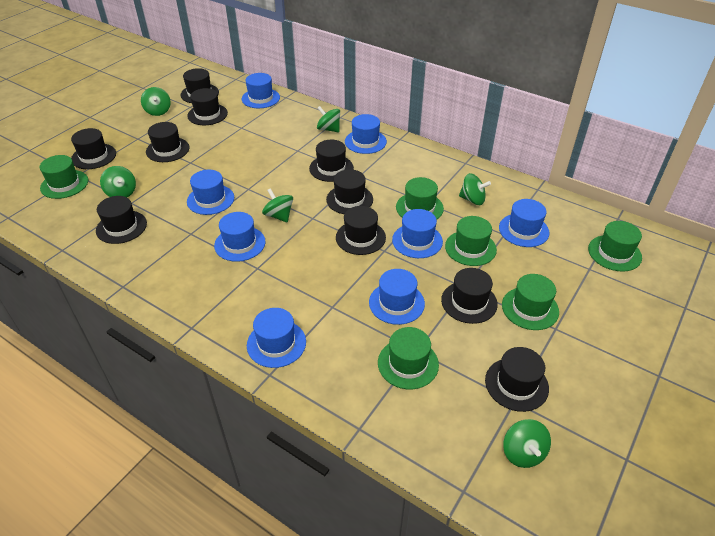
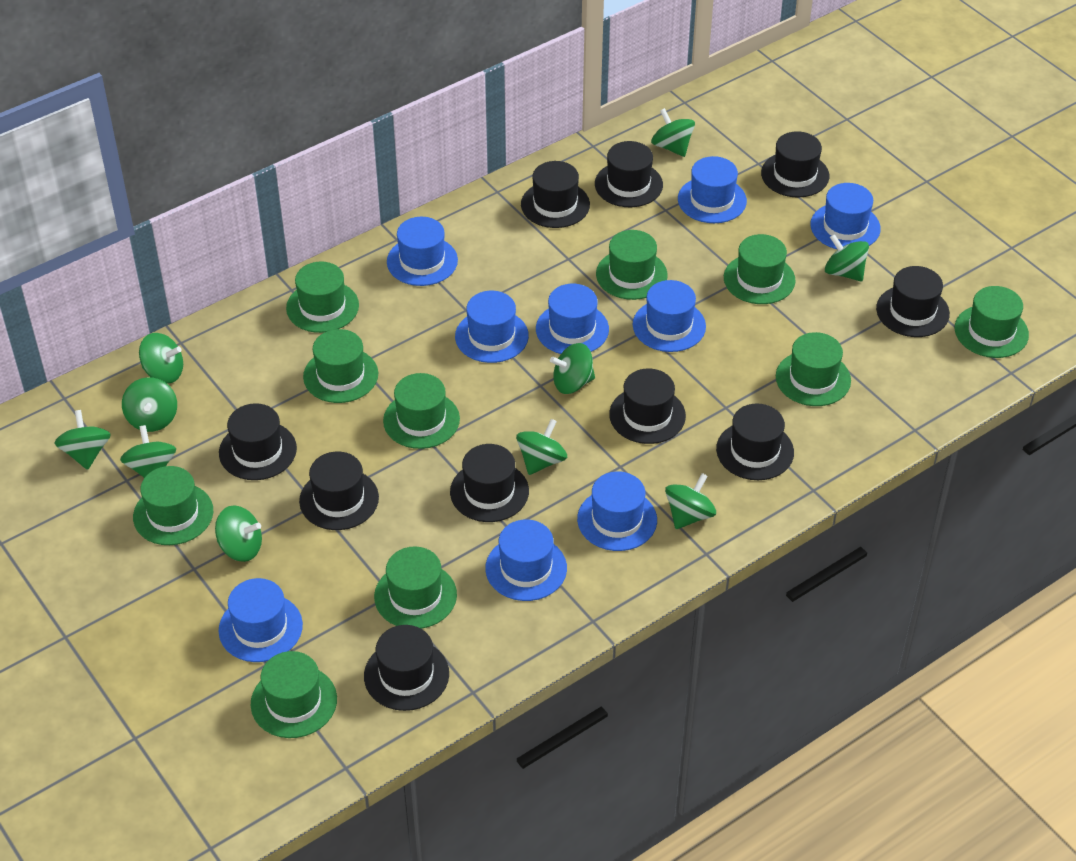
blue hat: 8 -> 9
green hat: 6 -> 10
green spinning top: 6 -> 10

